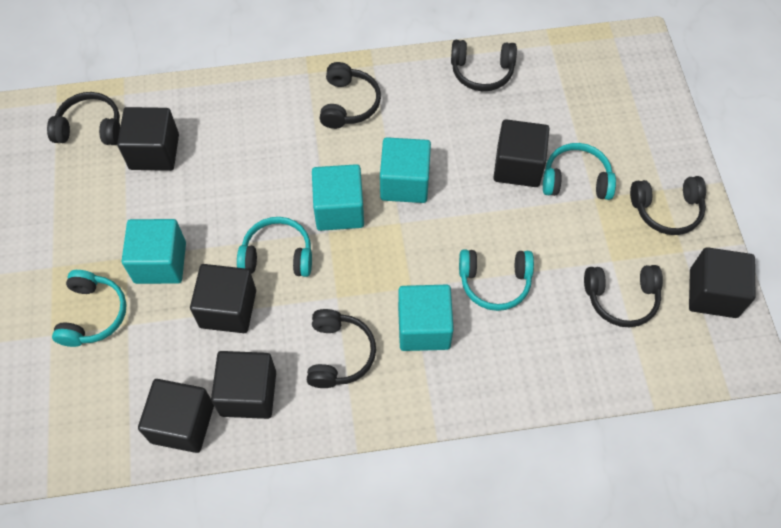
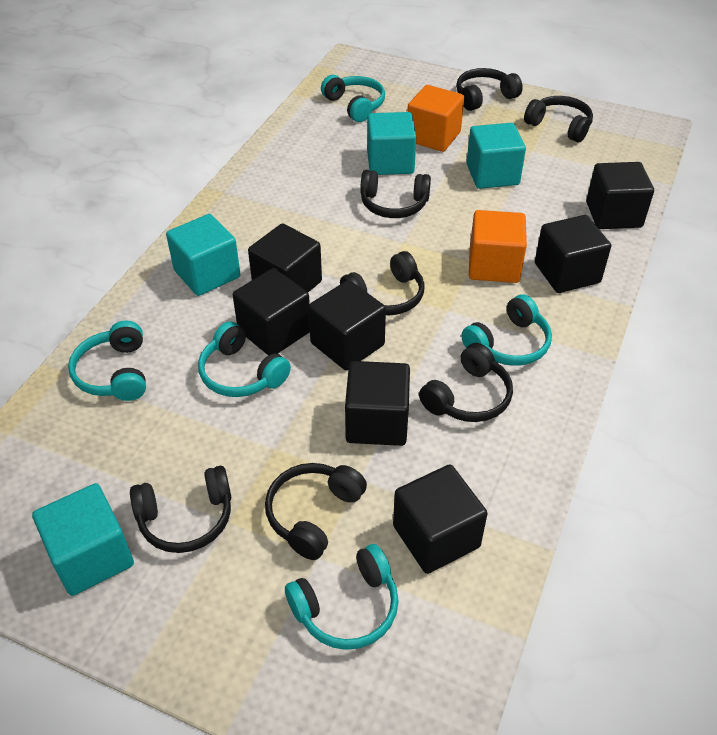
black cube: 6 -> 7
black headphones: 6 -> 7
orange cube: 0 -> 2
turquoise headphones: 4 -> 5

